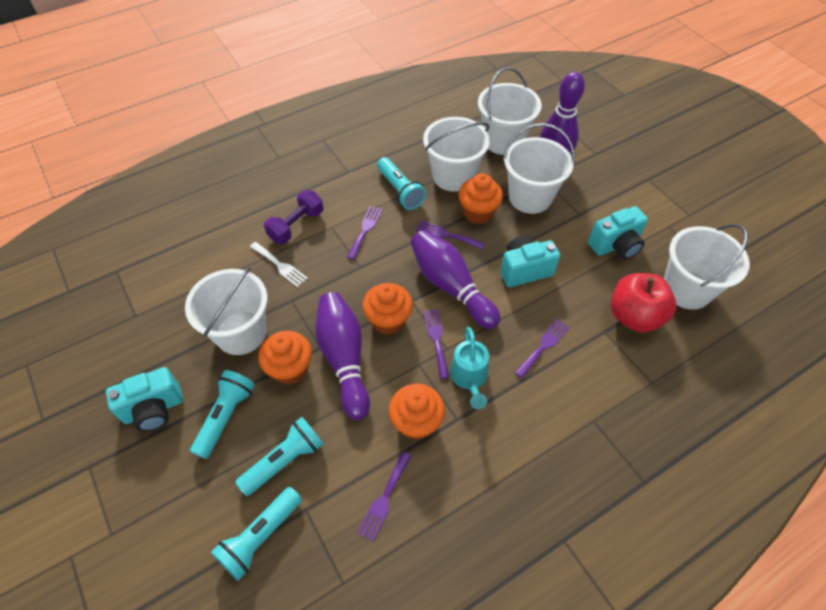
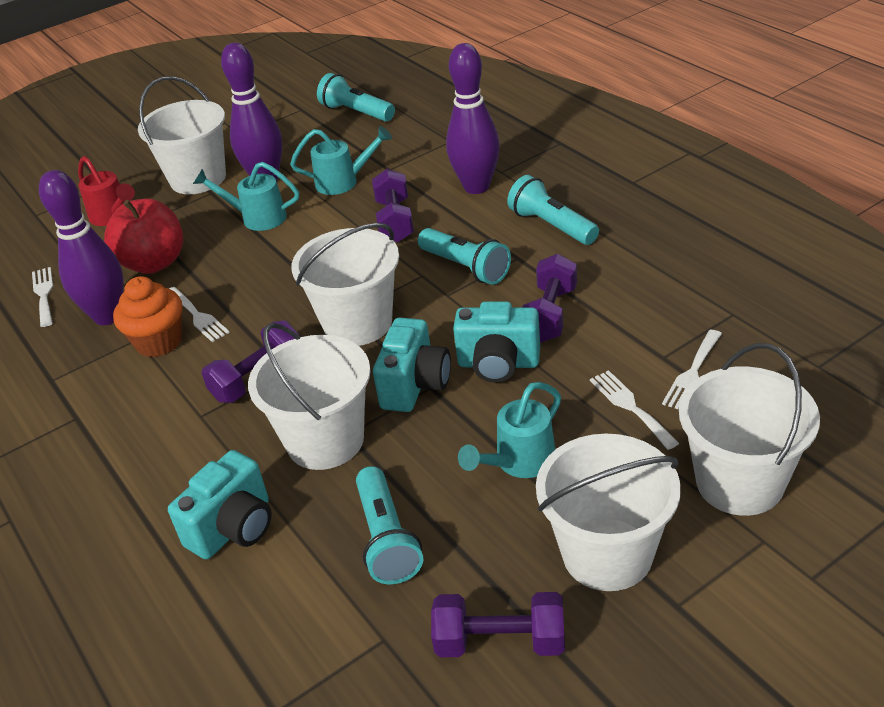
orange cupcake: 4 -> 1
purple dumbbell: 1 -> 4
purple fork: 5 -> 0
red watering can: 0 -> 1
turquoise watering can: 1 -> 3
white fork: 1 -> 4

